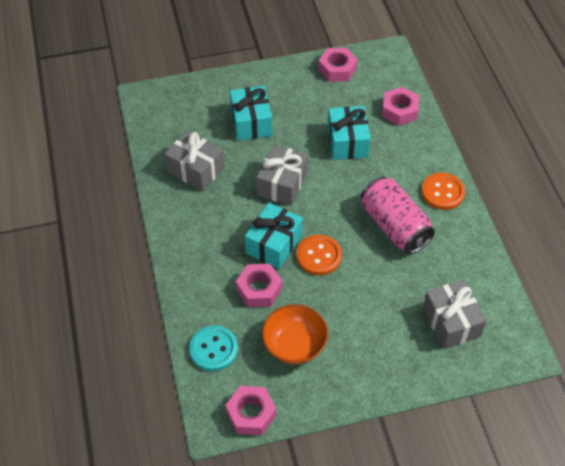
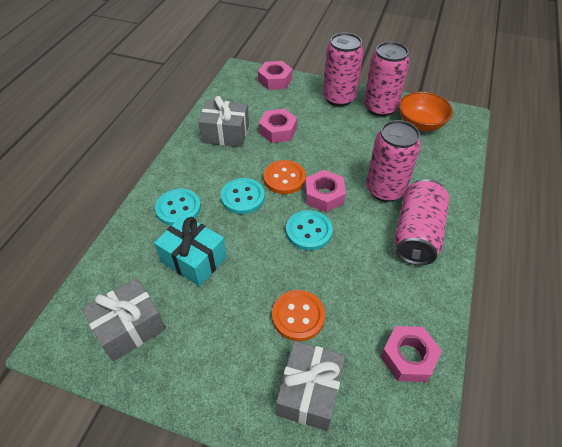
pink can: 1 -> 4
turquoise button: 1 -> 3
turquoise gift: 3 -> 1

